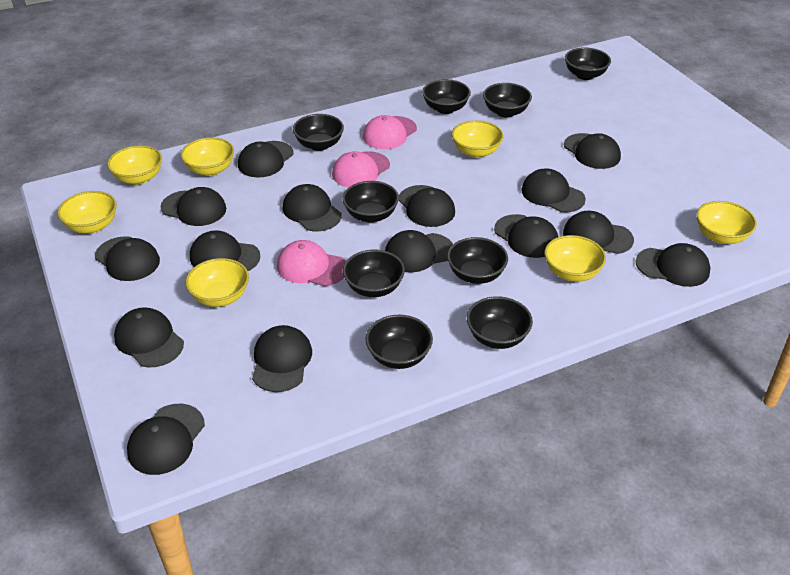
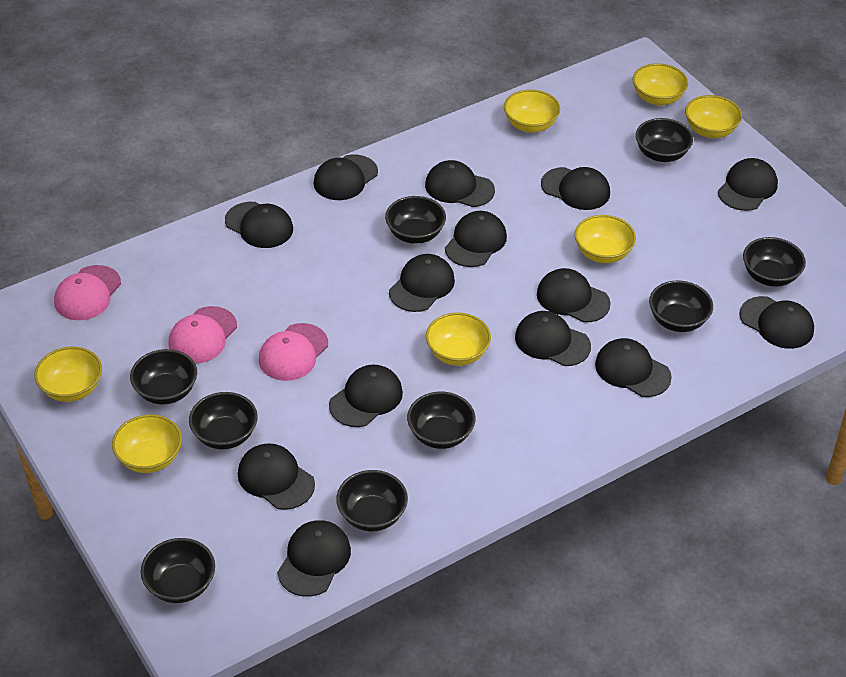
black cap: 15 -> 14

